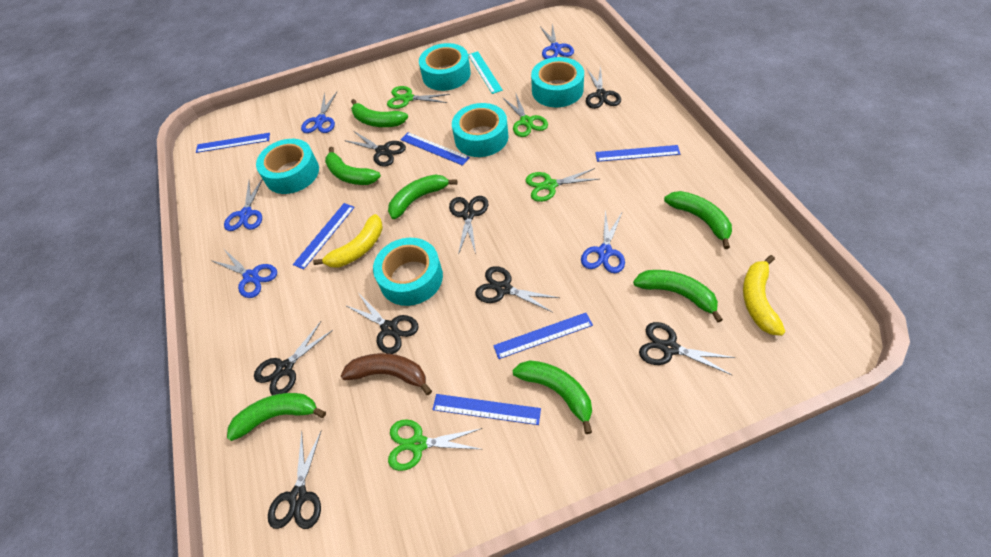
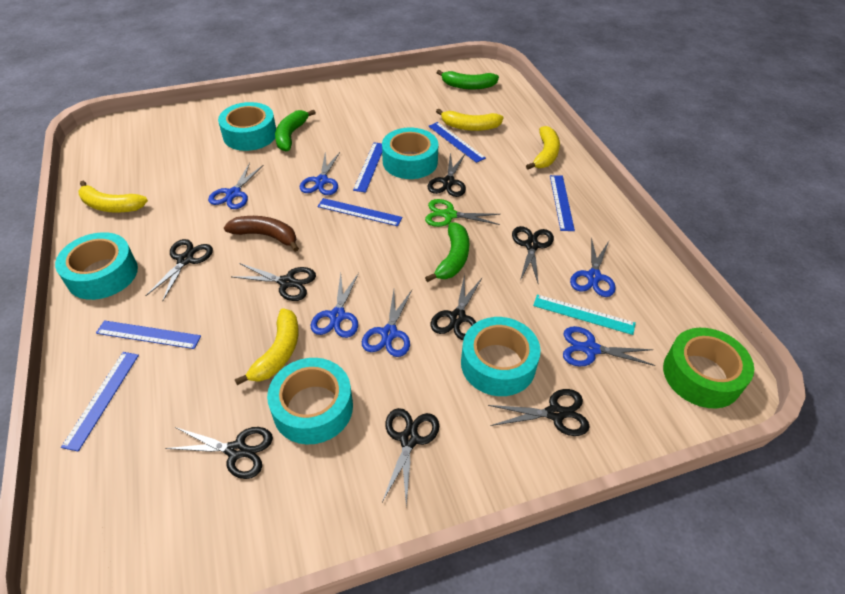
blue scissors: 5 -> 6
green banana: 7 -> 3
green scissors: 4 -> 1
green tape: 0 -> 1
yellow banana: 2 -> 4

